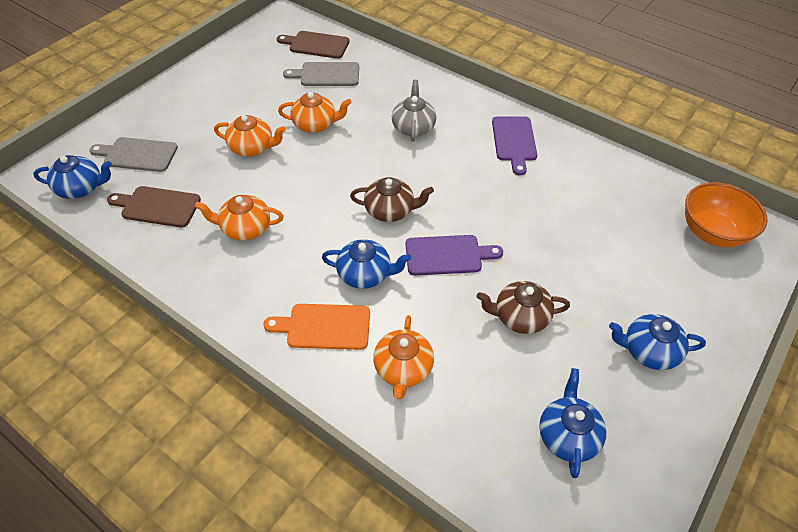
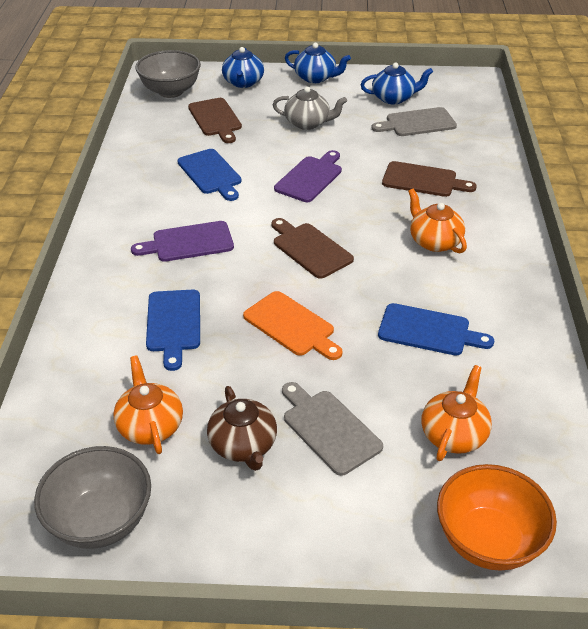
blue cutting board: 0 -> 3
blue teapot: 4 -> 3
brown cutting board: 2 -> 3
brown teapot: 2 -> 1
grey bowl: 0 -> 2
orange teapot: 4 -> 3

